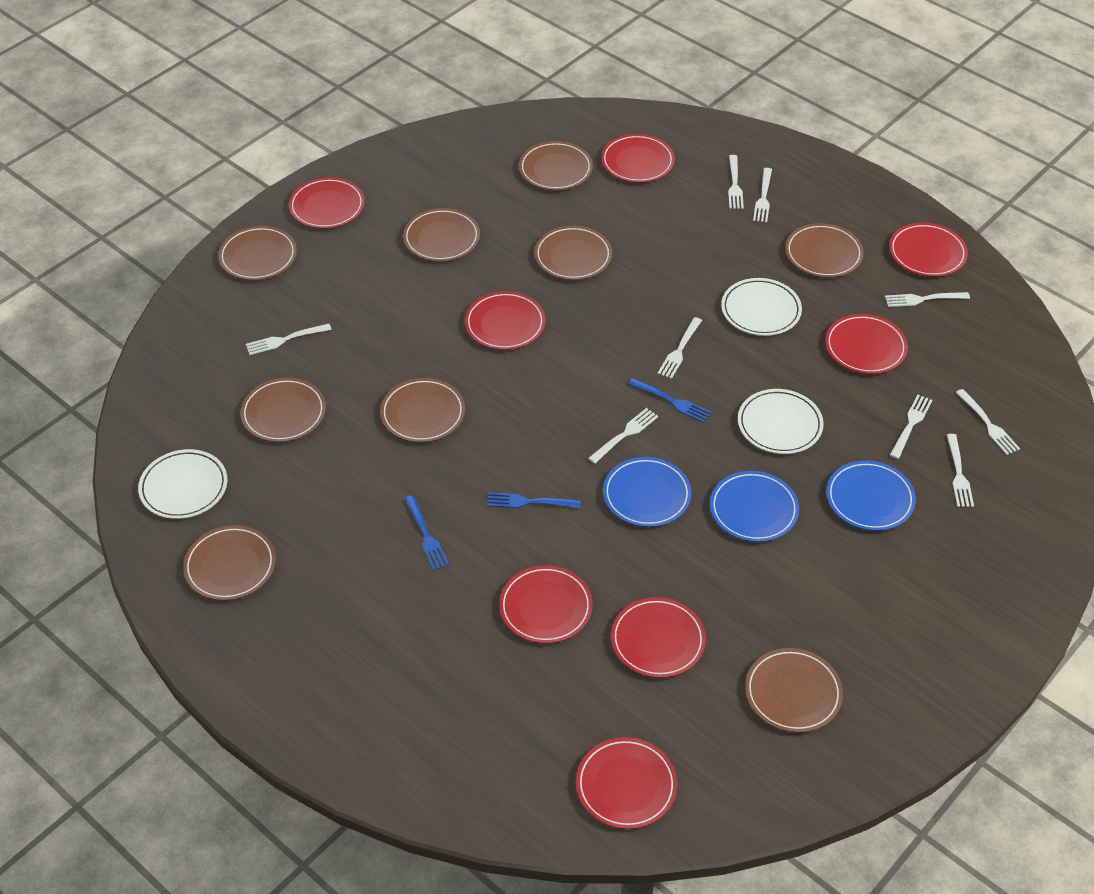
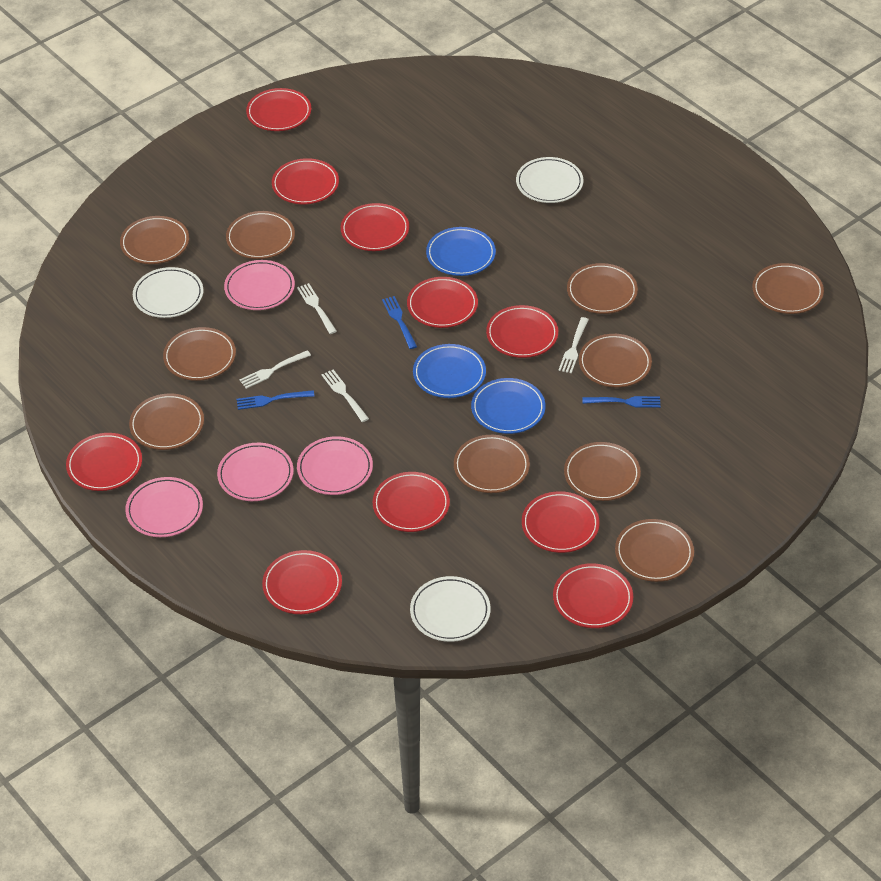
brown plate: 9 -> 10
pink plate: 0 -> 4
red plate: 8 -> 10
white fork: 9 -> 4

